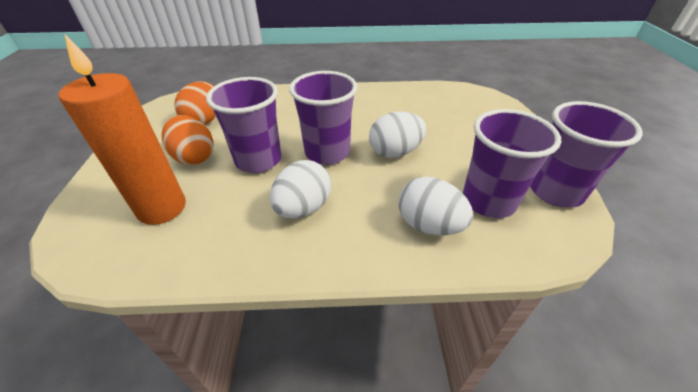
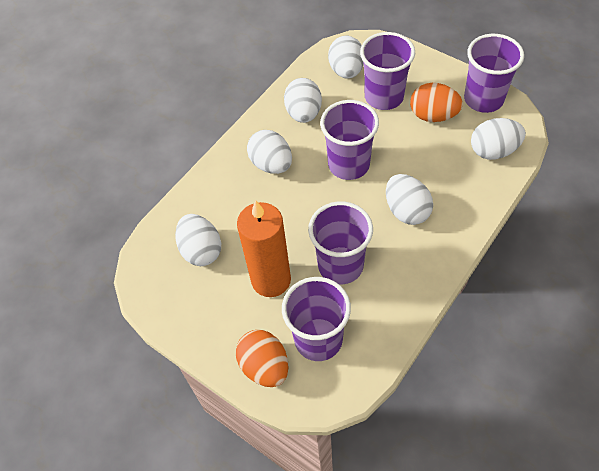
purple cup: 4 -> 5
white egg: 3 -> 6

